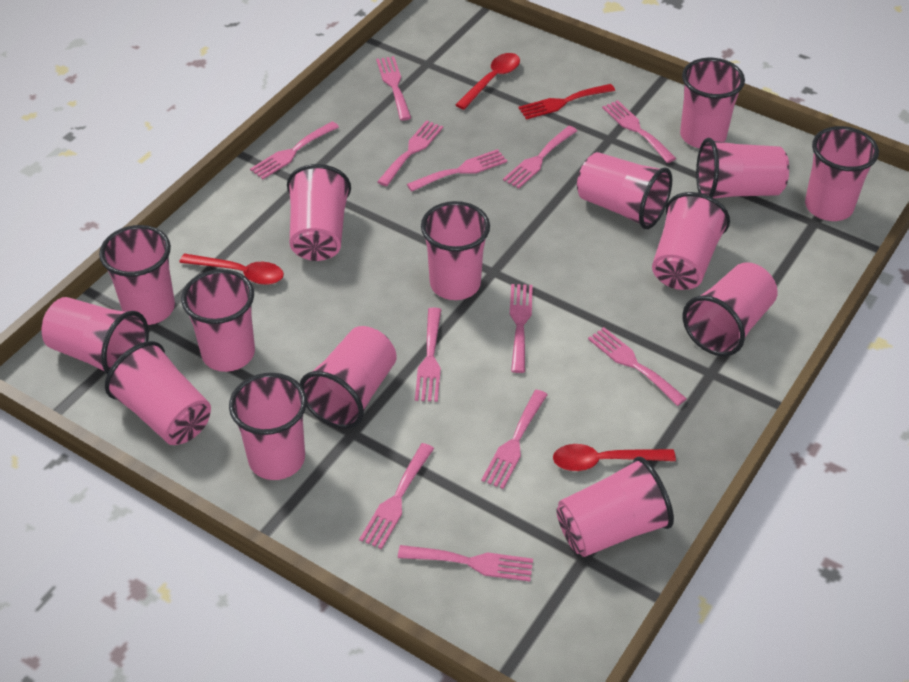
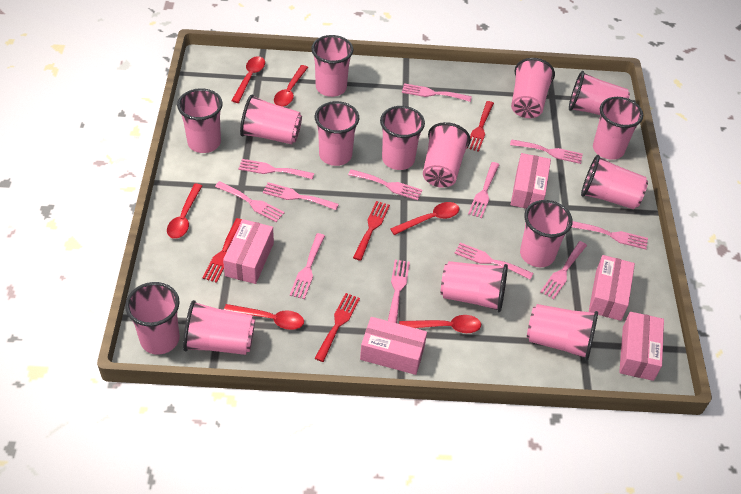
pink box: 0 -> 5
red fork: 1 -> 4
red spoon: 3 -> 6

